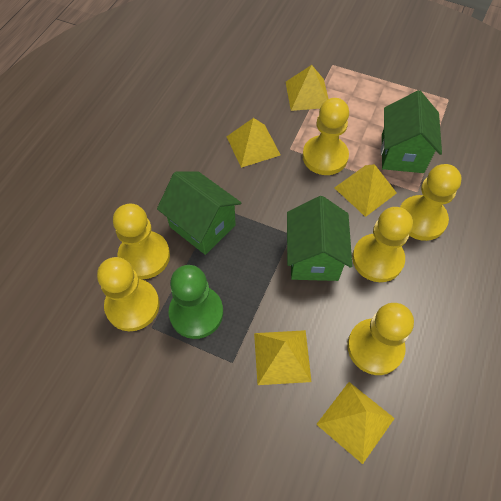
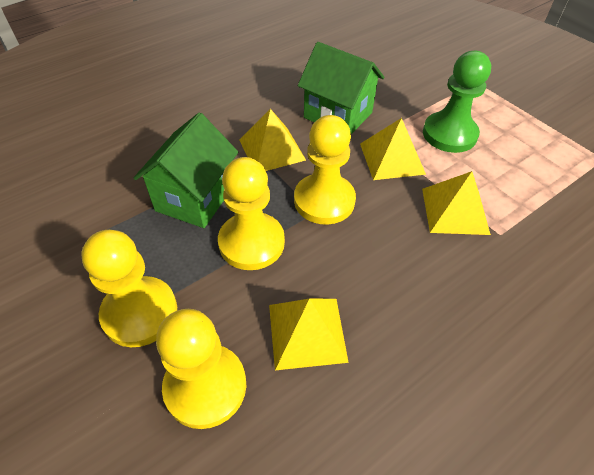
green house: 3 -> 2
yellow pawn: 6 -> 4
yellow pyramid: 5 -> 4

